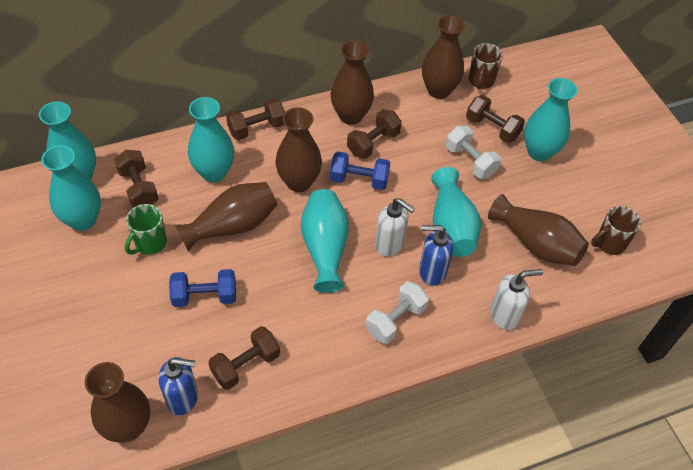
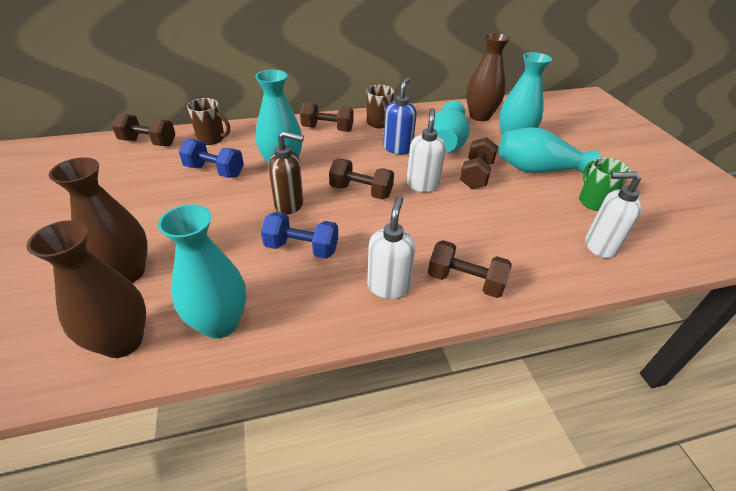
blue soap dispenser: 2 -> 1
brown soap dispenser: 0 -> 1
brown vase: 6 -> 3
turquoise vase: 6 -> 5
white dumbbell: 2 -> 0
white soap dispenser: 2 -> 3

